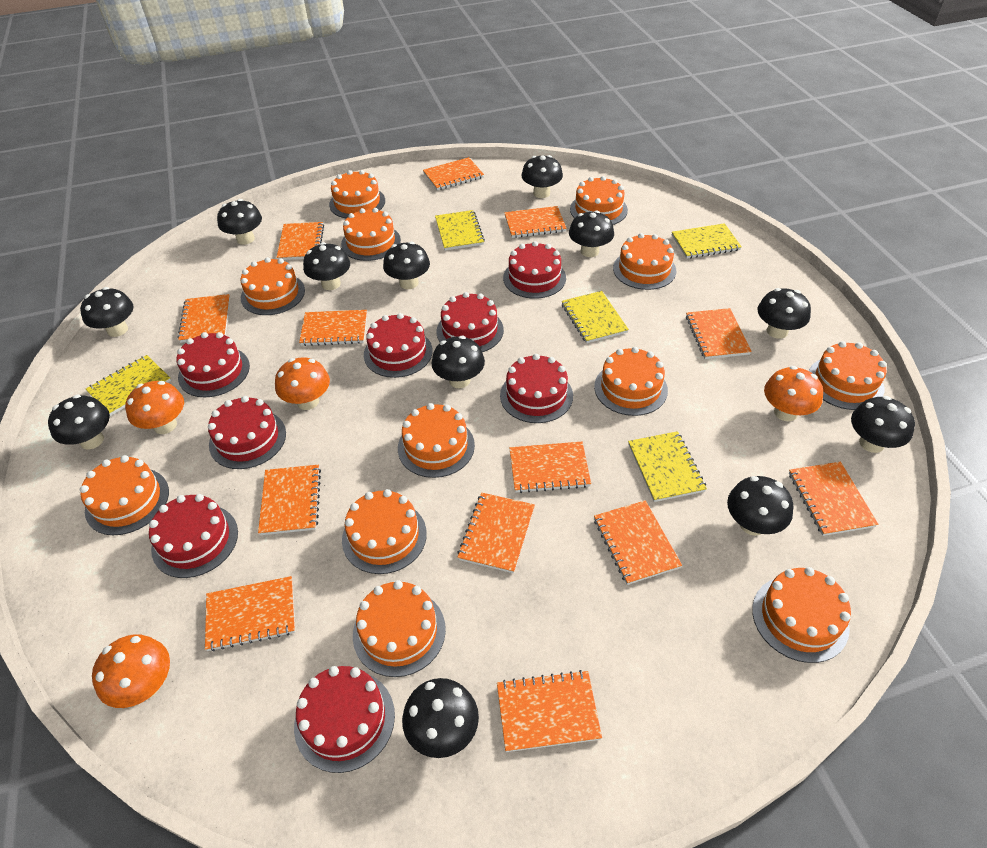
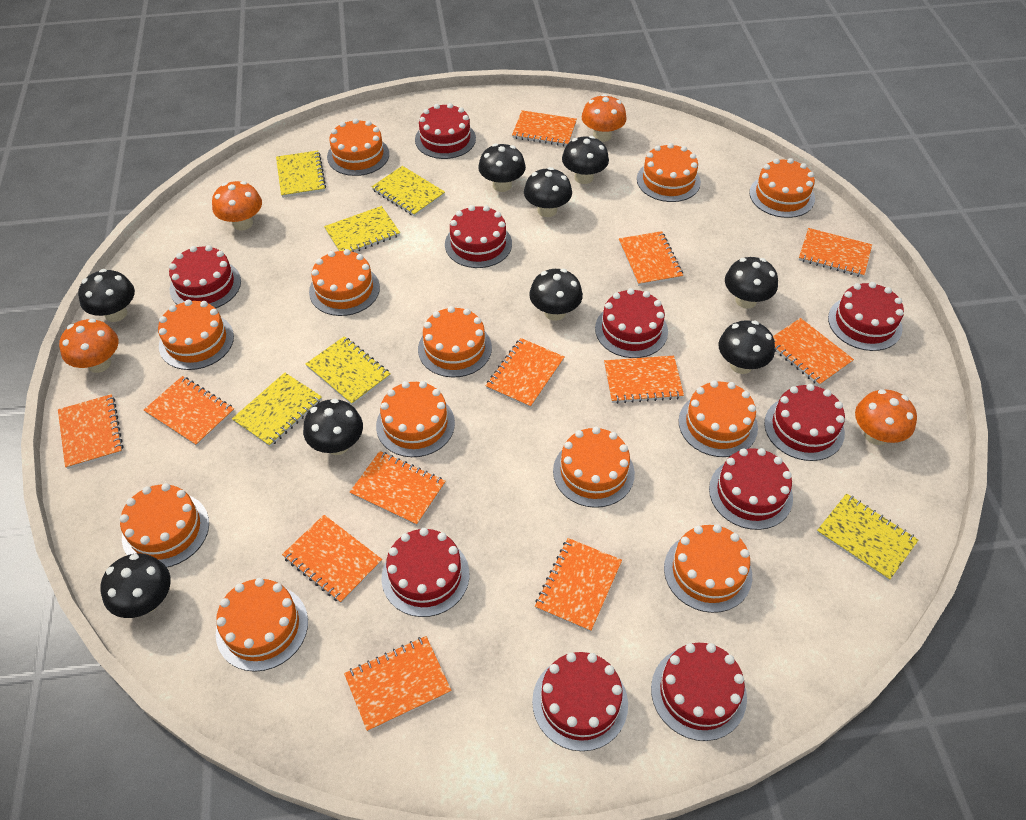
black mushroom: 12 -> 9
orange notebook: 13 -> 12
red cake: 8 -> 10
yellow notebook: 5 -> 6

